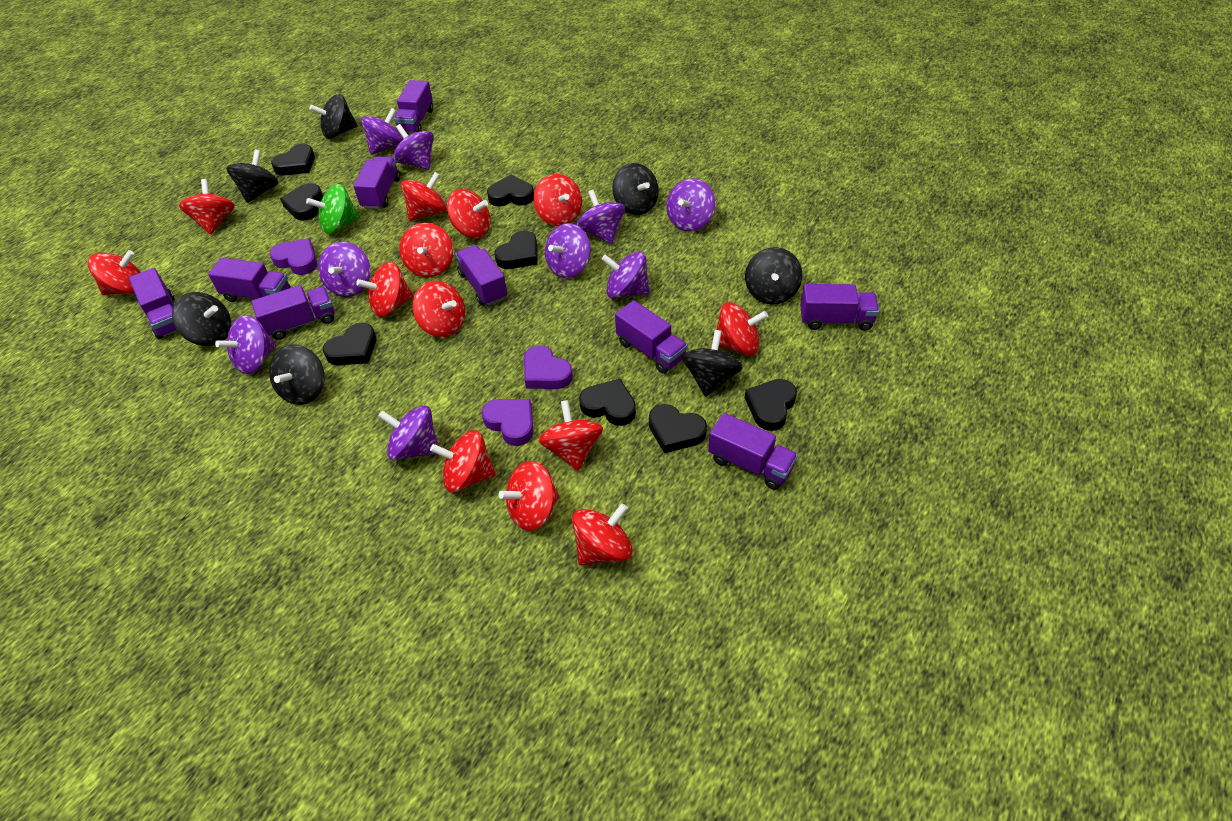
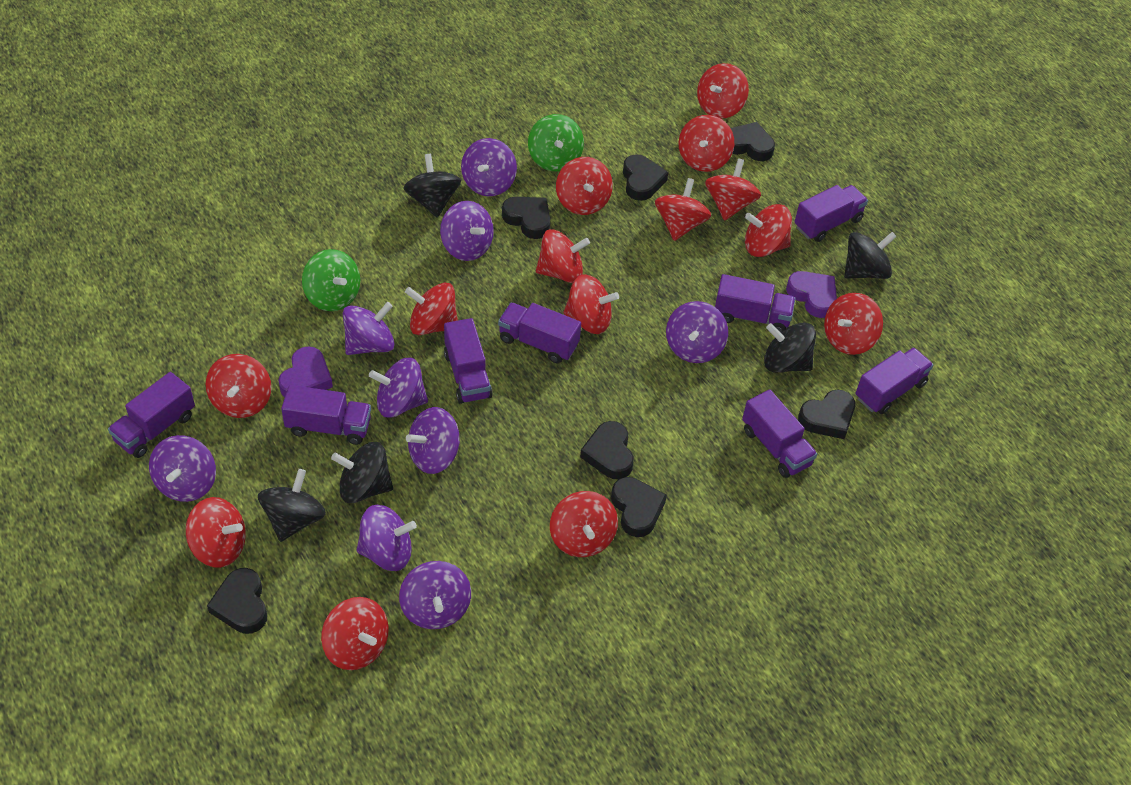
black heart: 8 -> 7
black spinning top: 7 -> 5
green spinning top: 1 -> 2
purple heart: 3 -> 2
purple truck: 9 -> 8
red spinning top: 13 -> 14

